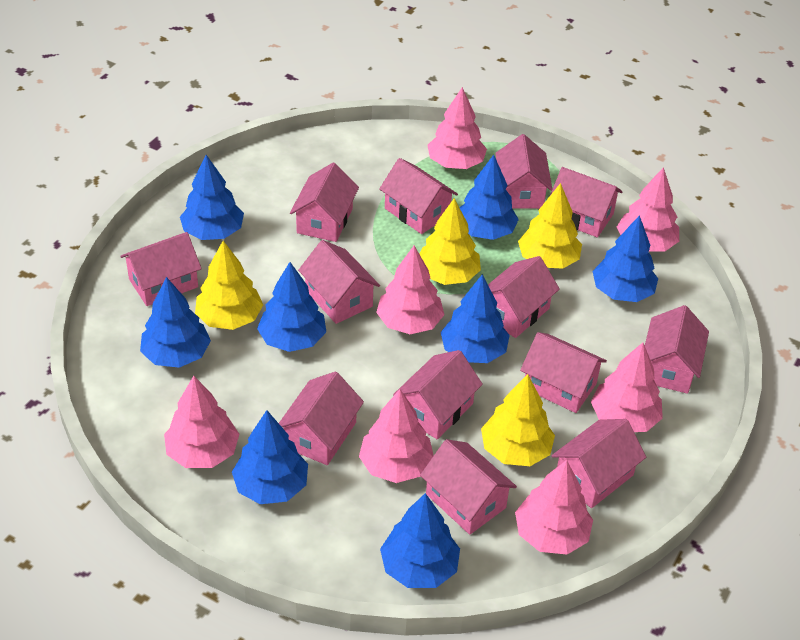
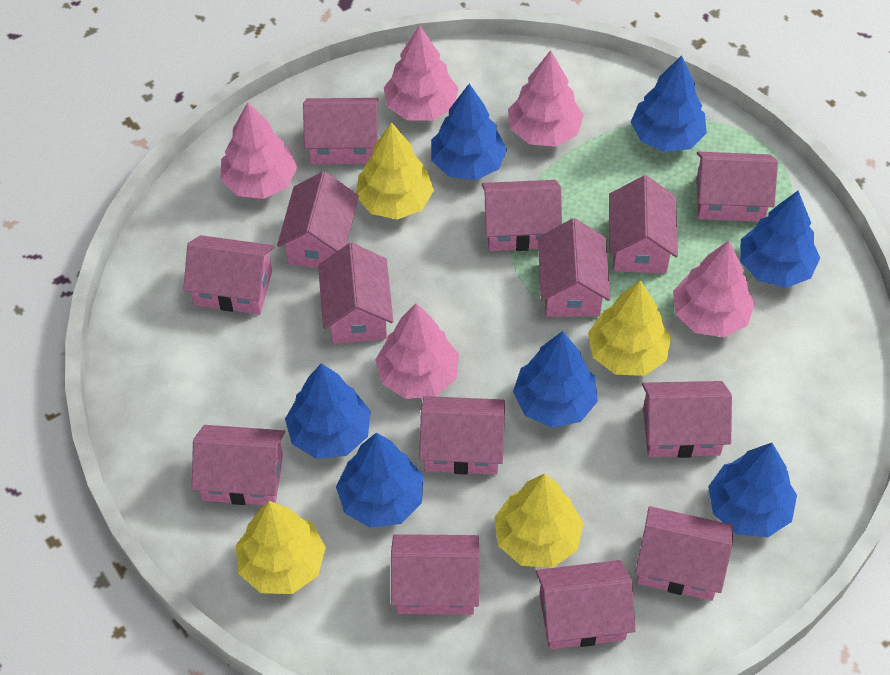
blue tree: 8 -> 7
pink house: 13 -> 14
pink tree: 7 -> 5

